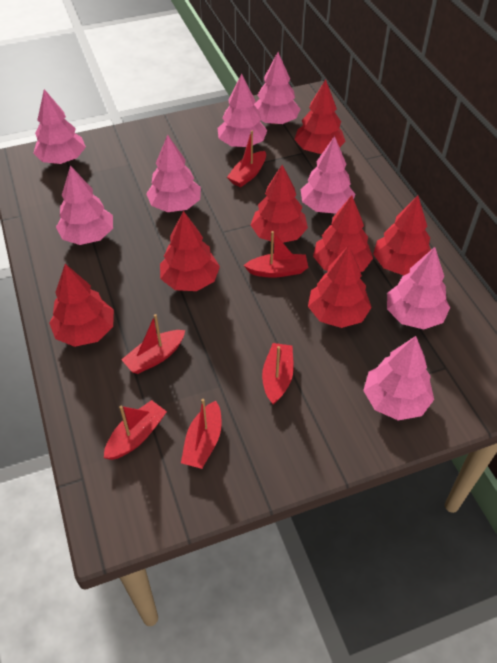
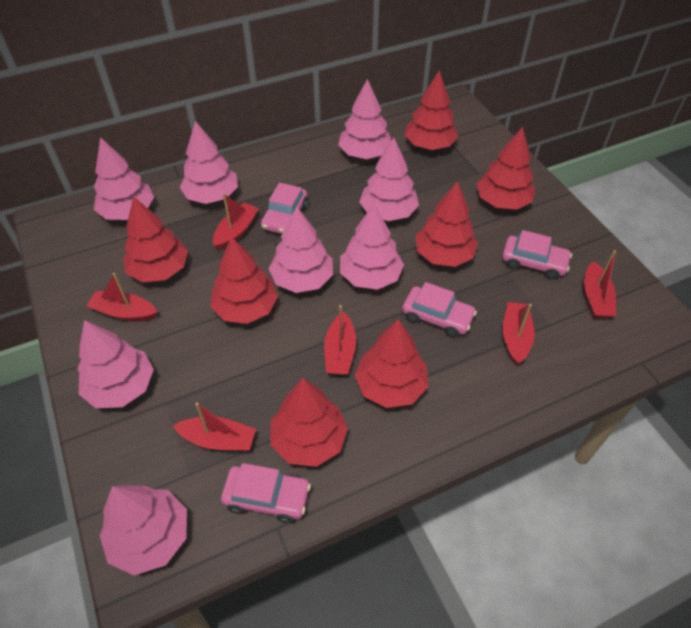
pink car: 0 -> 4

